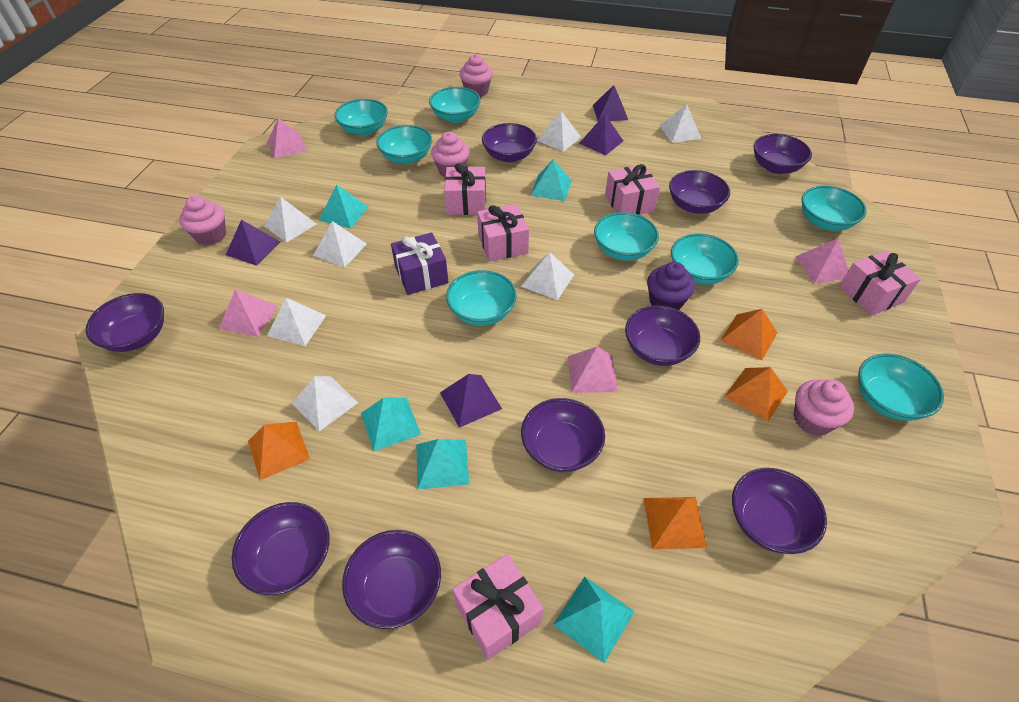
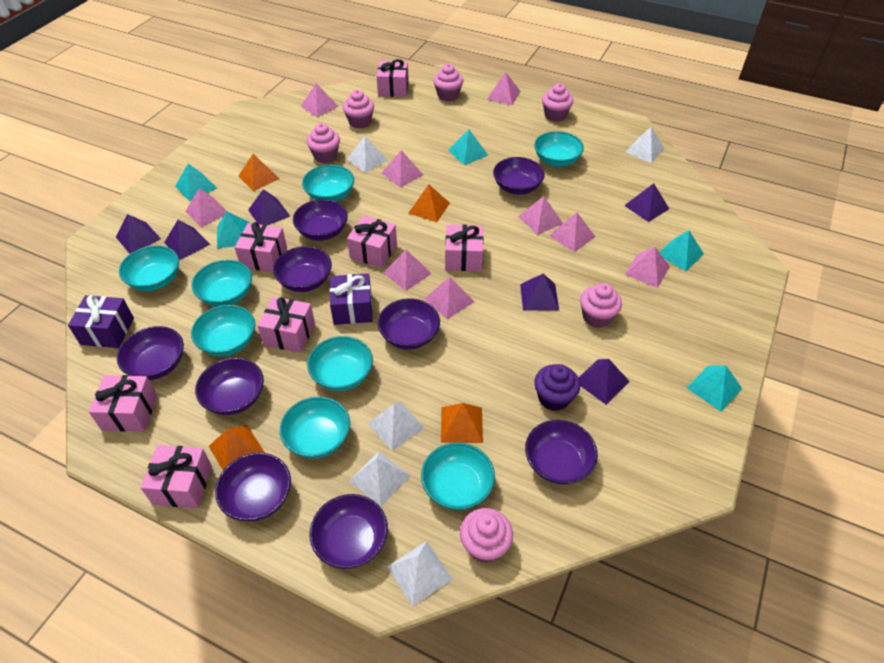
pink cupcake: 4 -> 6
pink gift: 5 -> 7
pink pyramid: 4 -> 9
purple gift: 1 -> 2
purple pyramid: 4 -> 6
white pyramid: 7 -> 5

